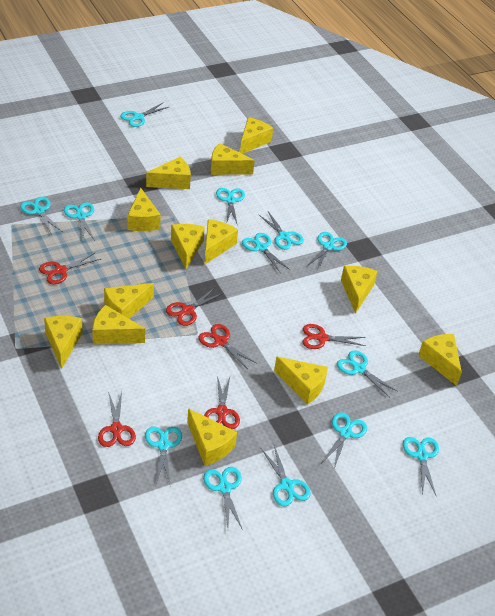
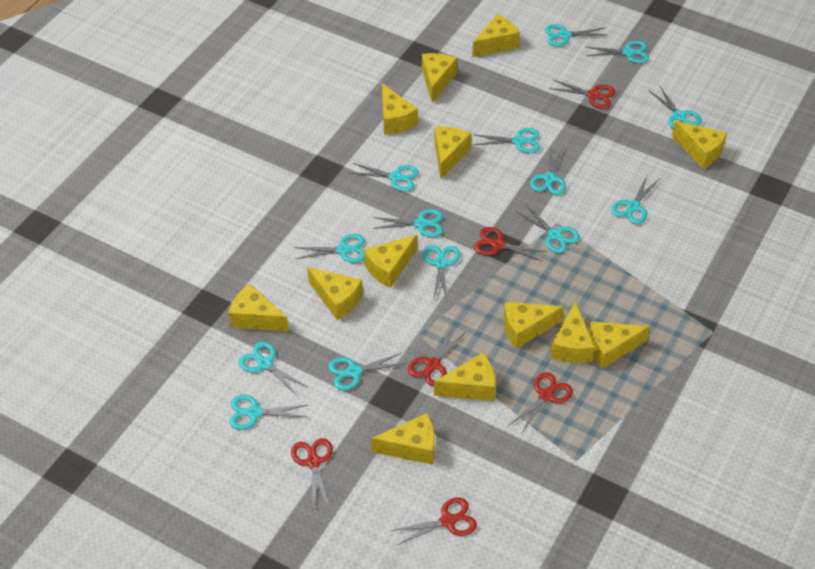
turquoise scissors: 13 -> 14

